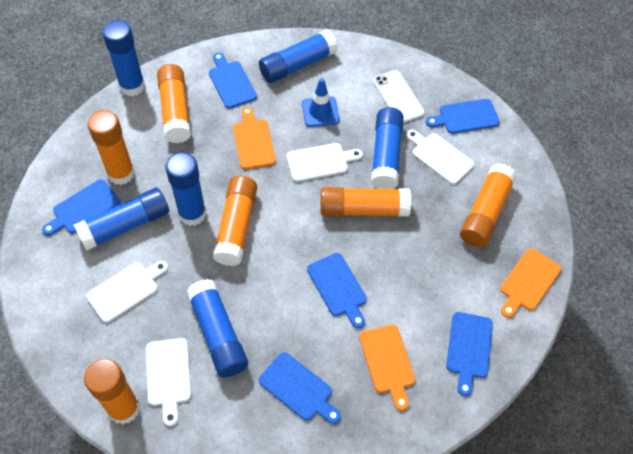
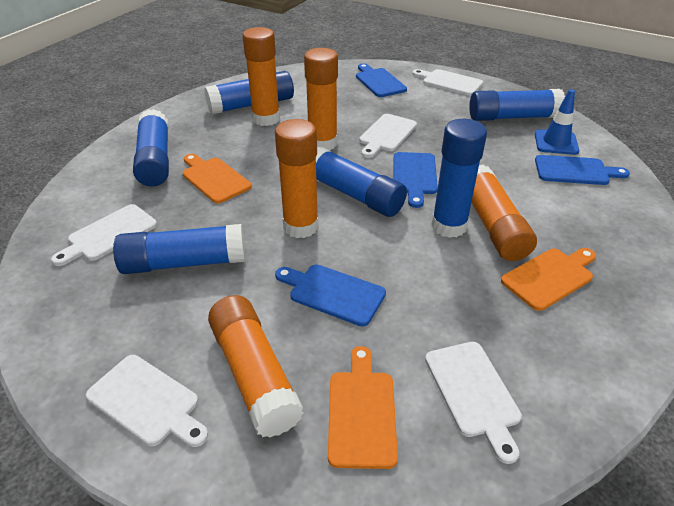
blue cutting board: 6 -> 4
orange glue stick: 6 -> 5
white cutting board: 4 -> 5
white phone: 1 -> 0

